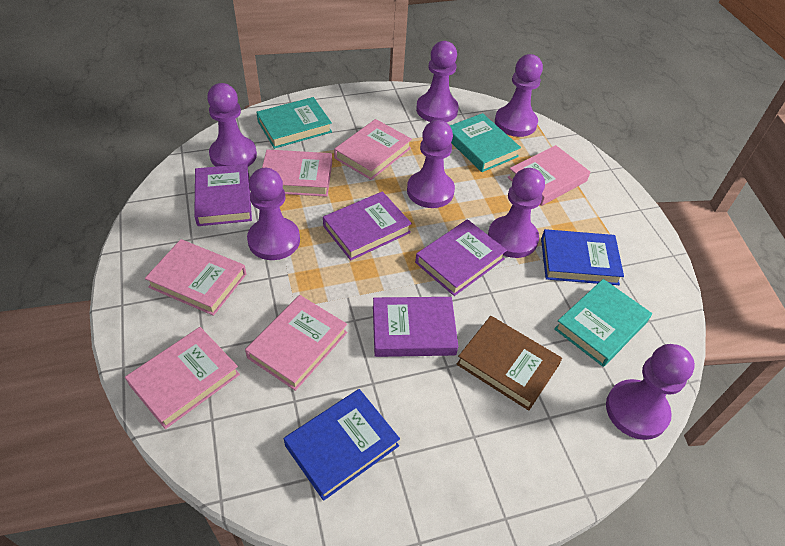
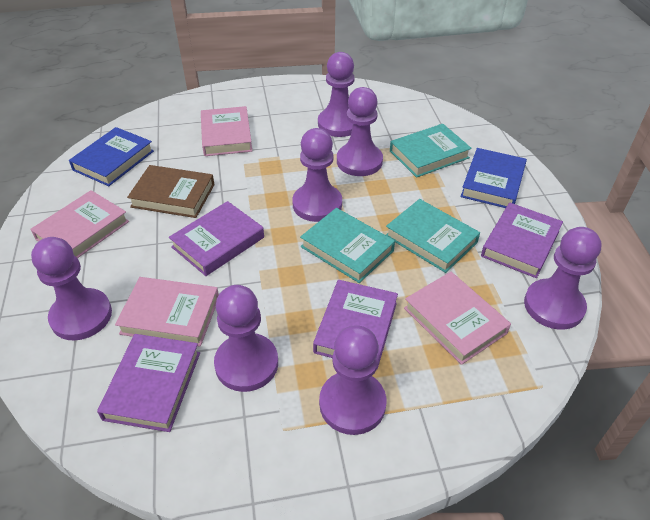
pink book: 6 -> 4

